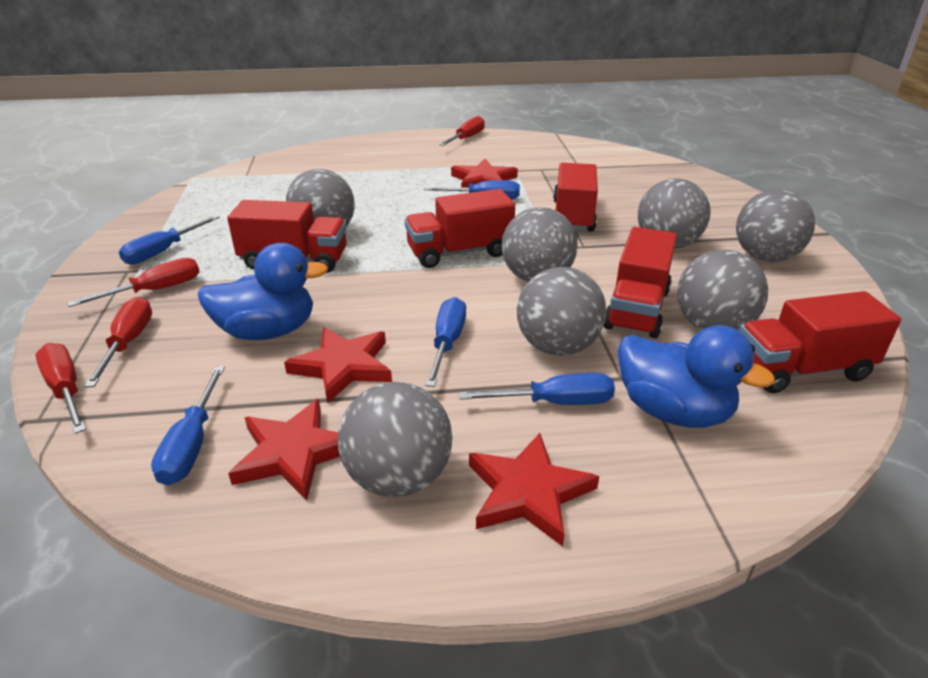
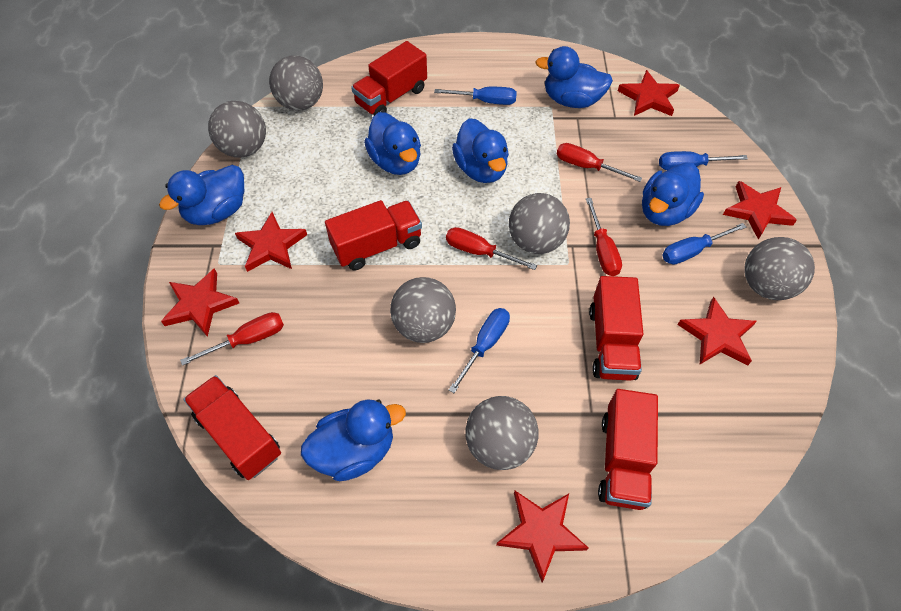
blue duck: 2 -> 6
blue screwdriver: 5 -> 4
grey ball: 7 -> 6
red star: 4 -> 6

